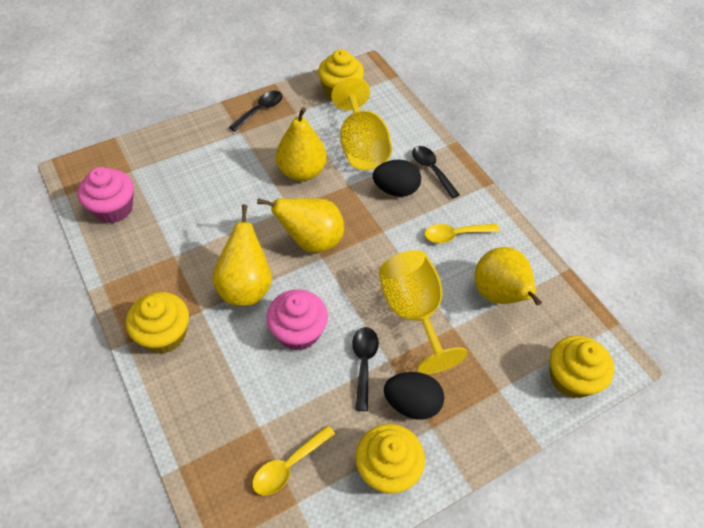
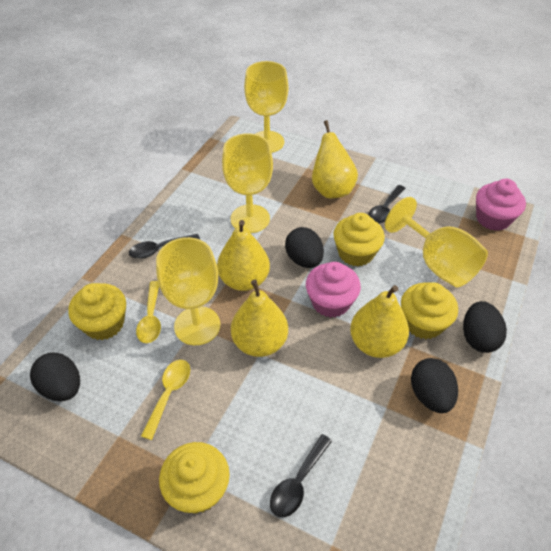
black egg: 2 -> 4
yellow goblet: 2 -> 4

